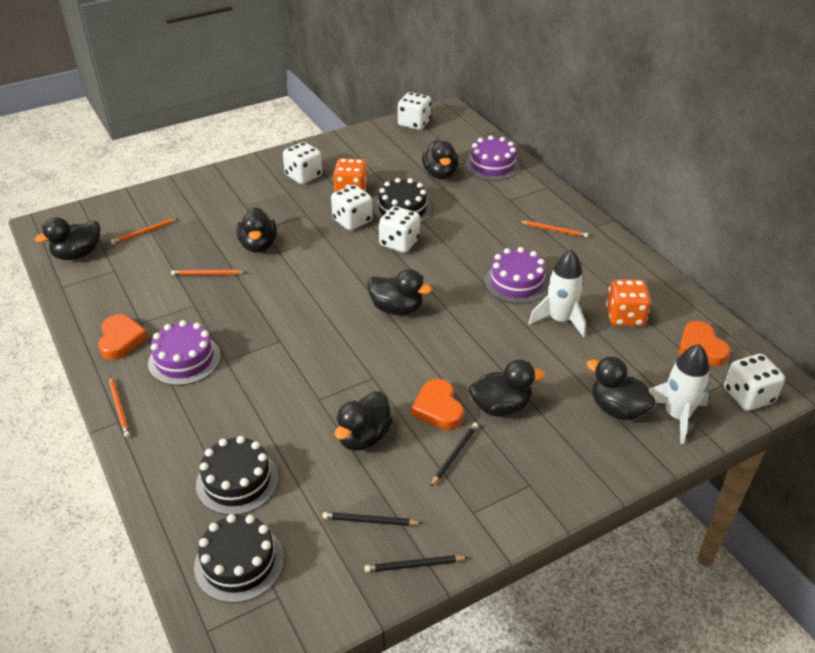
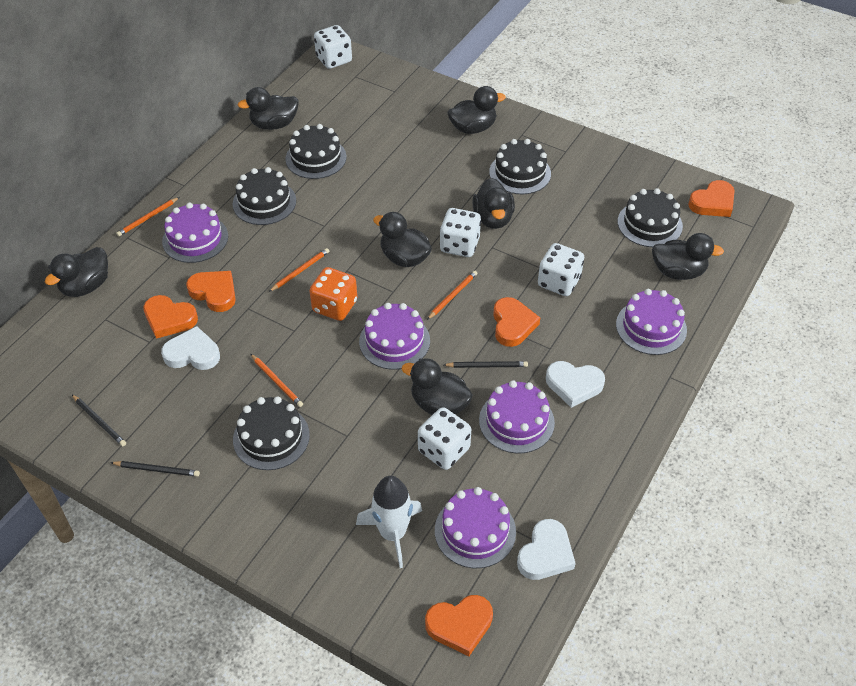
black cake: 3 -> 5
orange dice: 2 -> 1
orange heart: 3 -> 5
purple cake: 3 -> 5
white dice: 5 -> 4
white heart: 0 -> 3
white rocket: 2 -> 1

